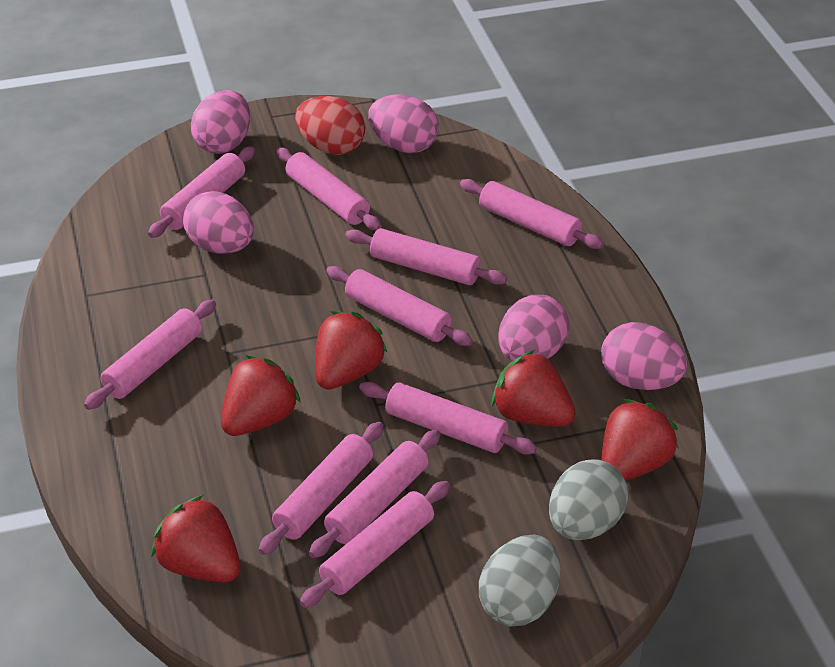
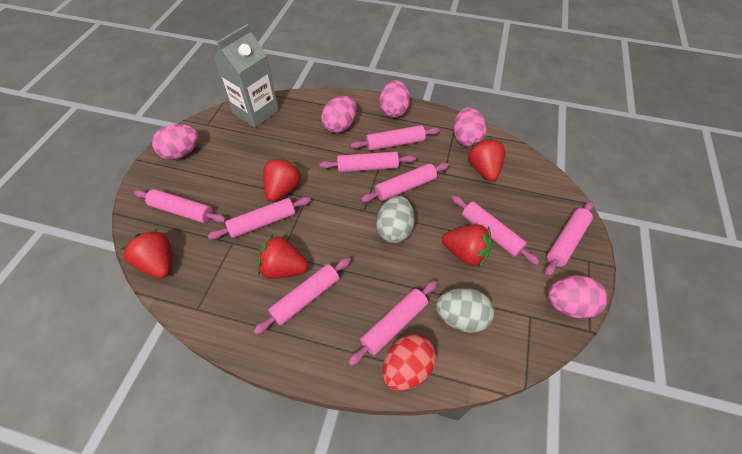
grey carton: 0 -> 1
pink rolling pin: 10 -> 9

